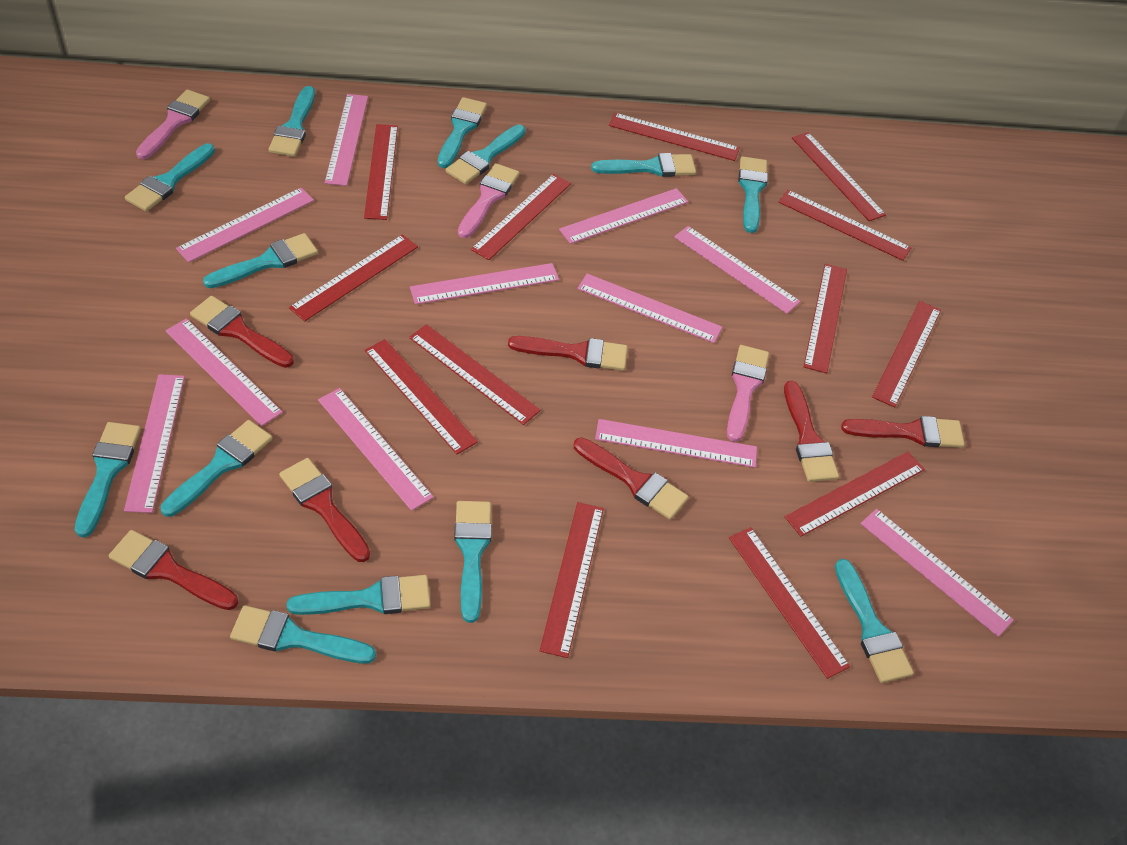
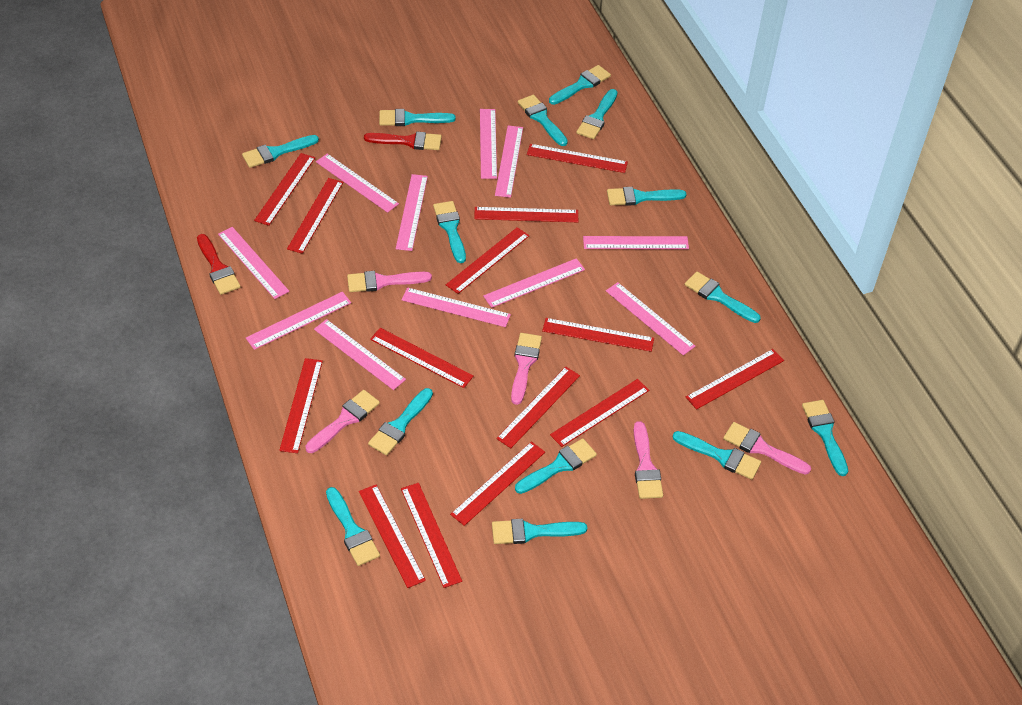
pink brush: 3 -> 5
red brush: 7 -> 2
red ruler: 13 -> 14
turquoise brush: 13 -> 14

